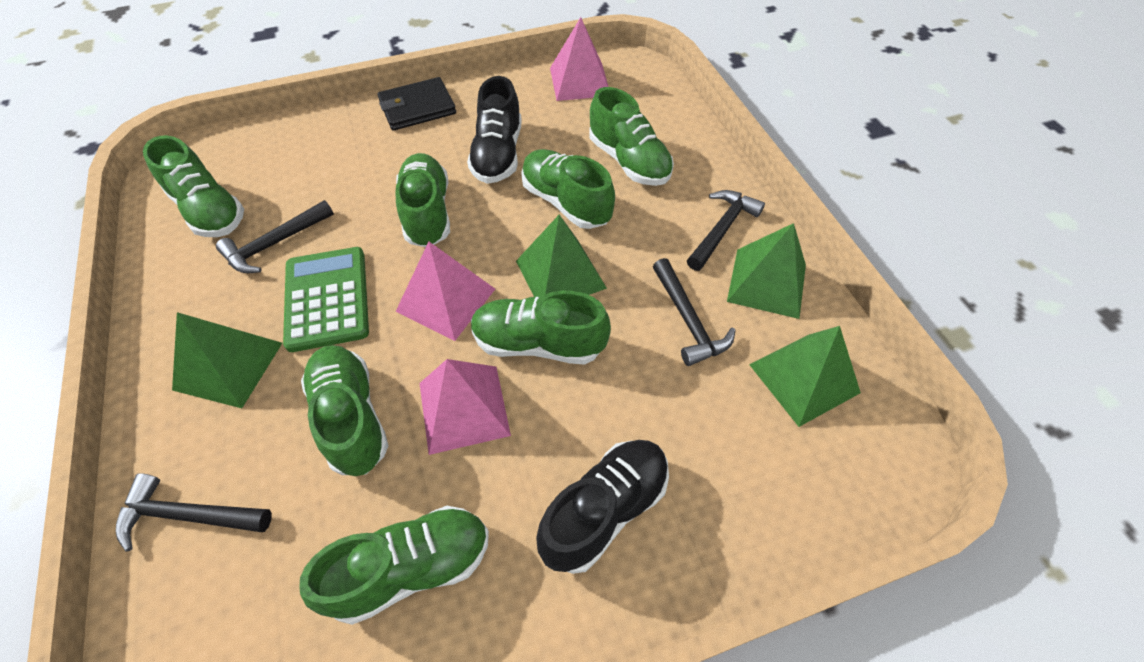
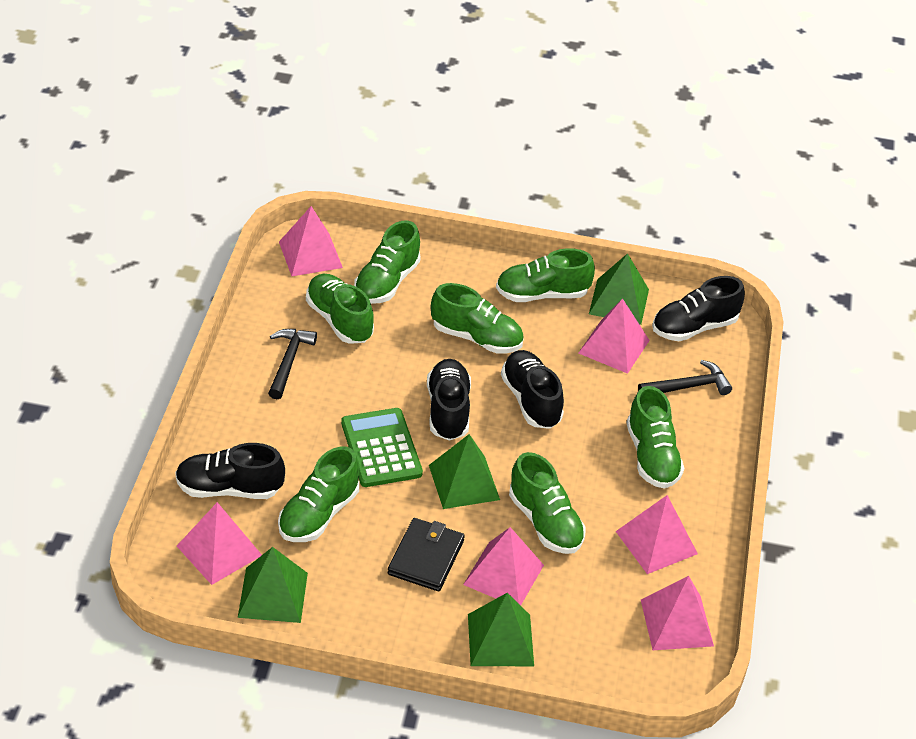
black hammer: 4 -> 2
black shoe: 2 -> 4
pink pyramid: 3 -> 6

